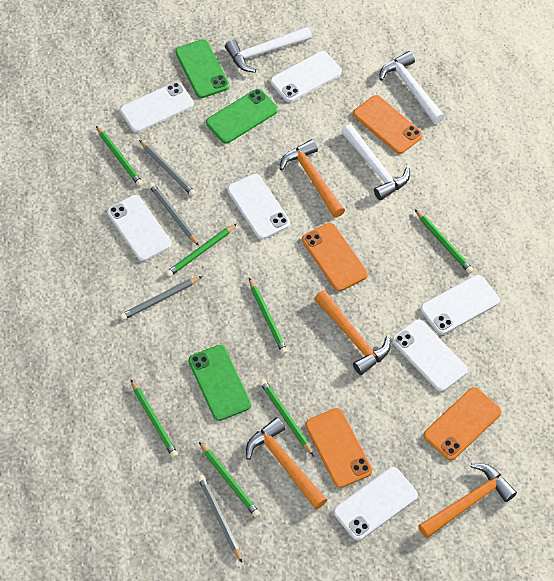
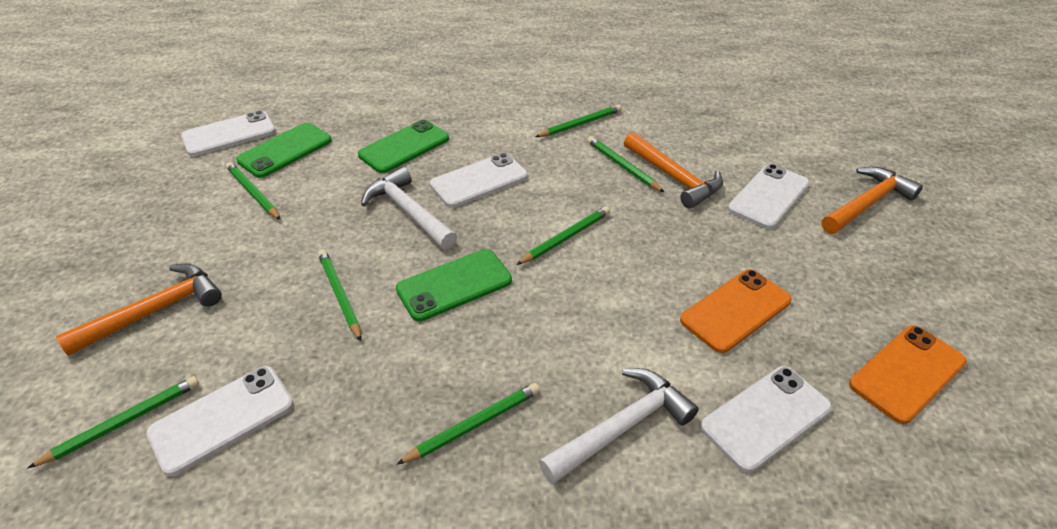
grey pencil: 4 -> 0
orange hammer: 4 -> 3
orange phone: 4 -> 2
white hammer: 3 -> 2
white phone: 7 -> 5

